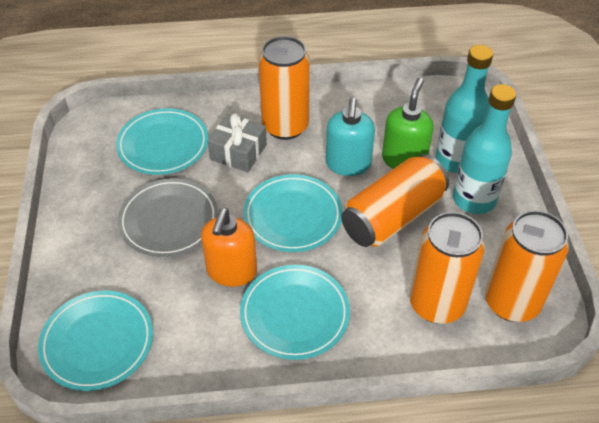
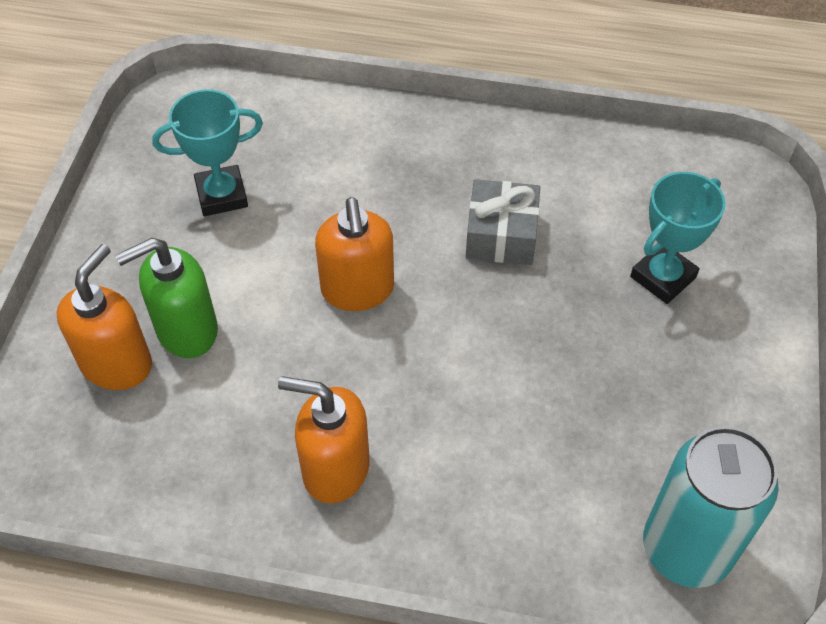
grey plate: 1 -> 0
orange can: 4 -> 0
orange soap dispenser: 1 -> 3
turquoise bottle: 2 -> 0
turquoise can: 0 -> 1
turquoise plate: 4 -> 0
turquoise soap dispenser: 1 -> 0
turquoise trophy: 0 -> 2

